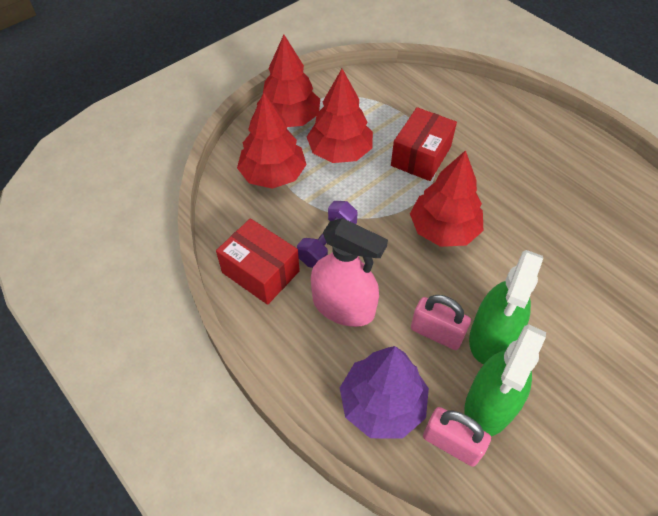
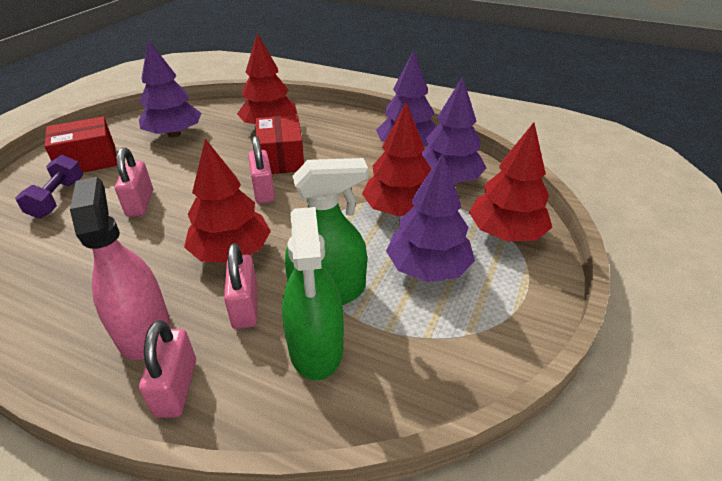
pink padlock: 2 -> 4
purple tree: 1 -> 4

